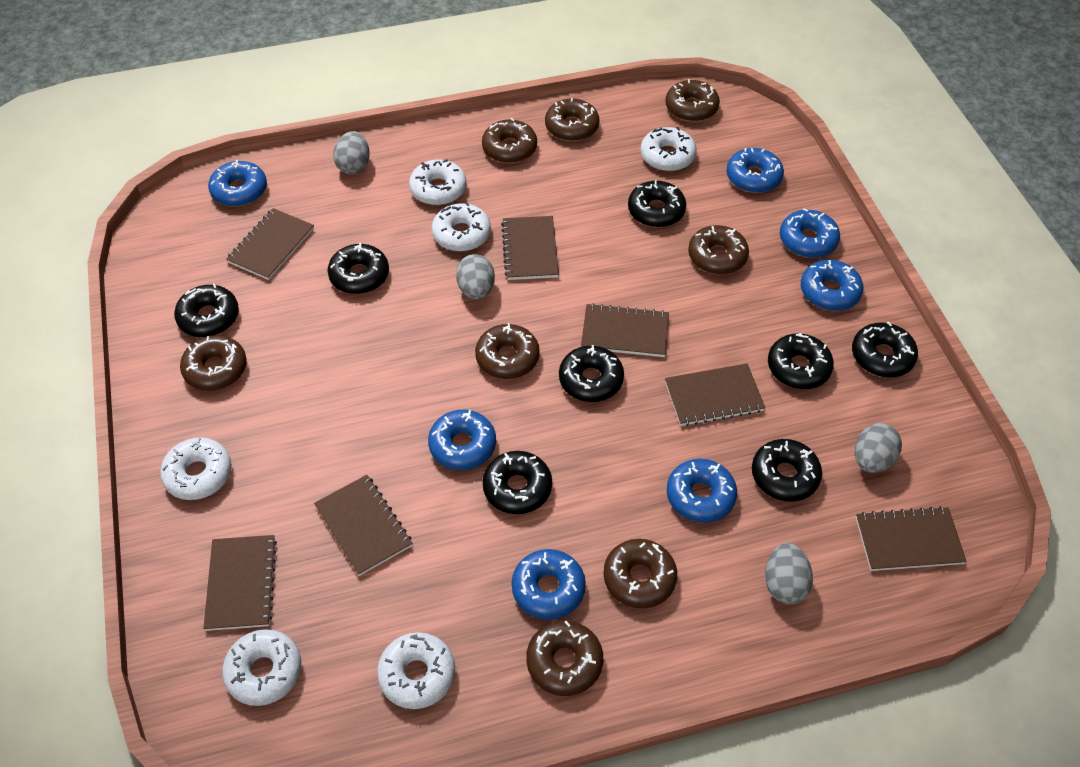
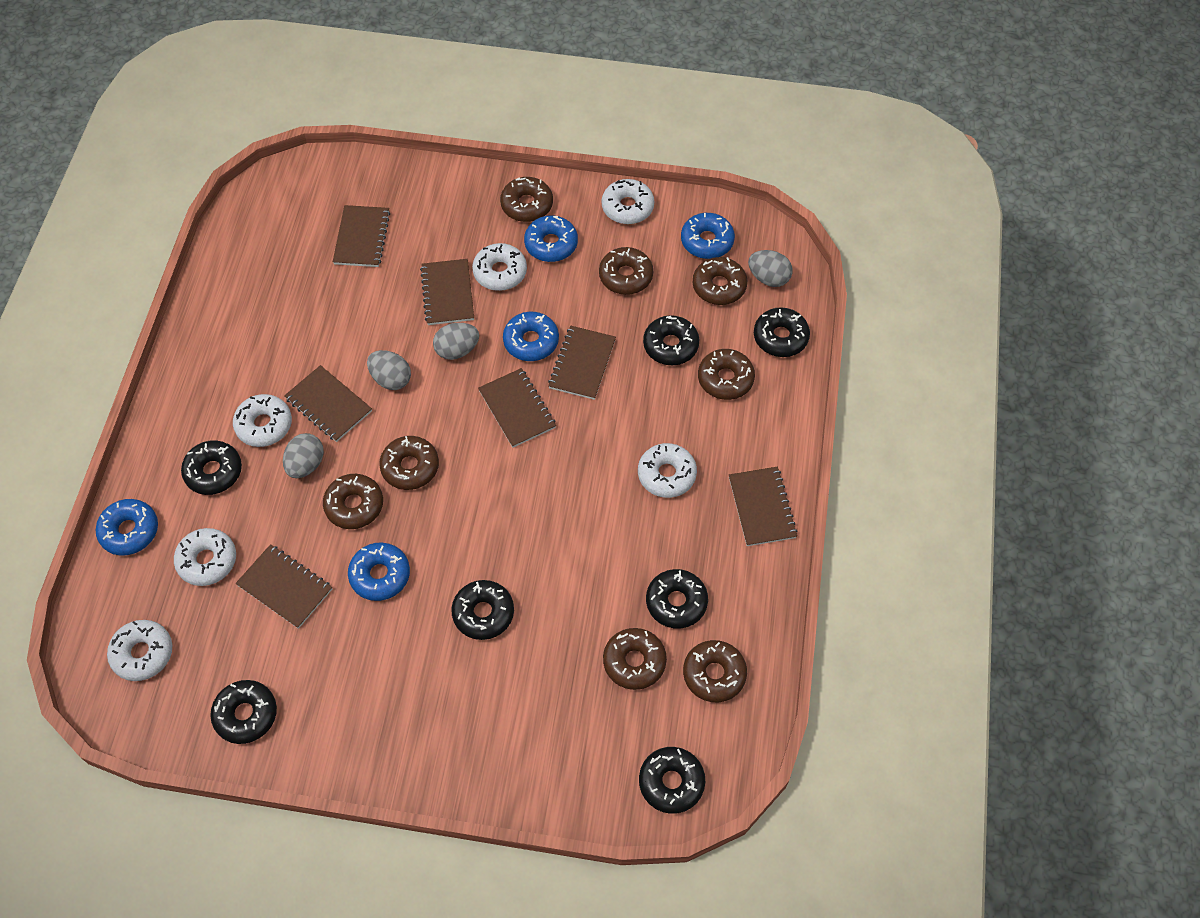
black donut: 8 -> 7
blue donut: 7 -> 5

